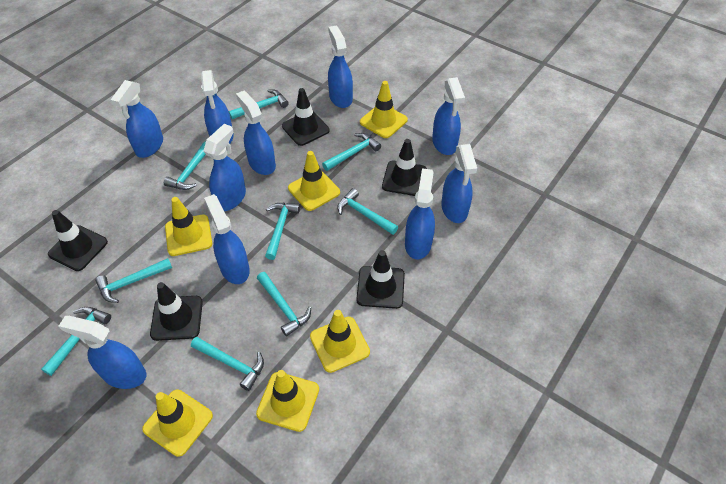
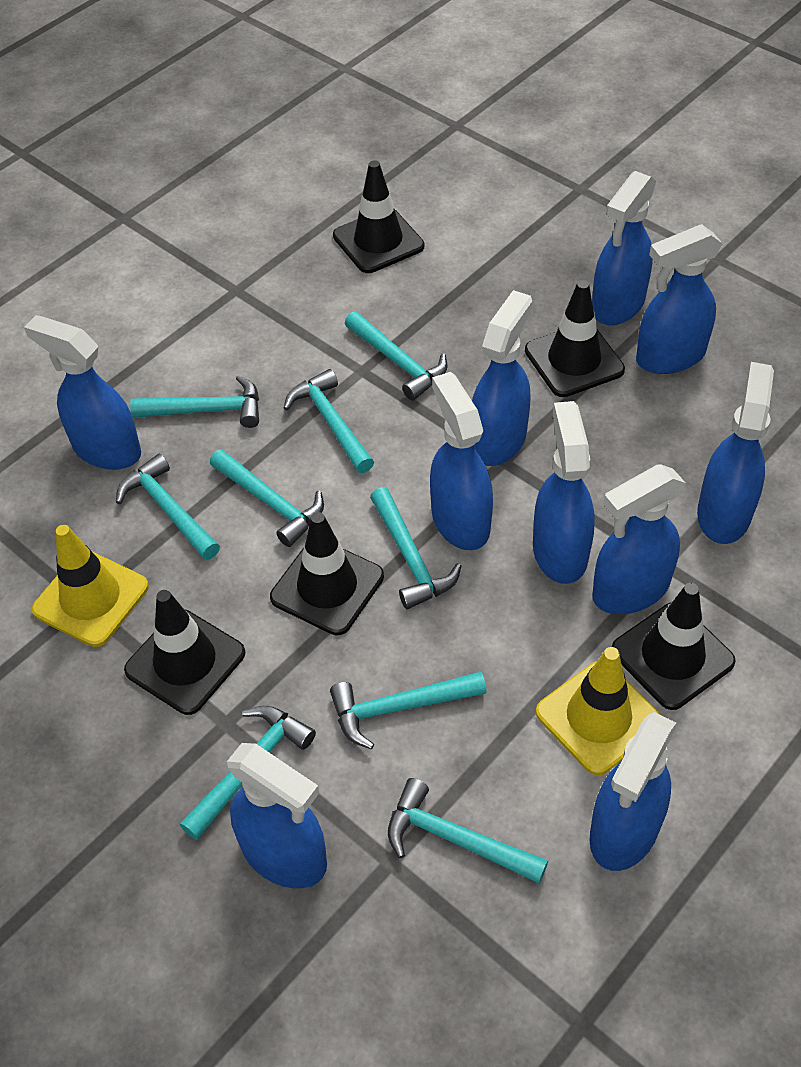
yellow traffic cone: 6 -> 2

